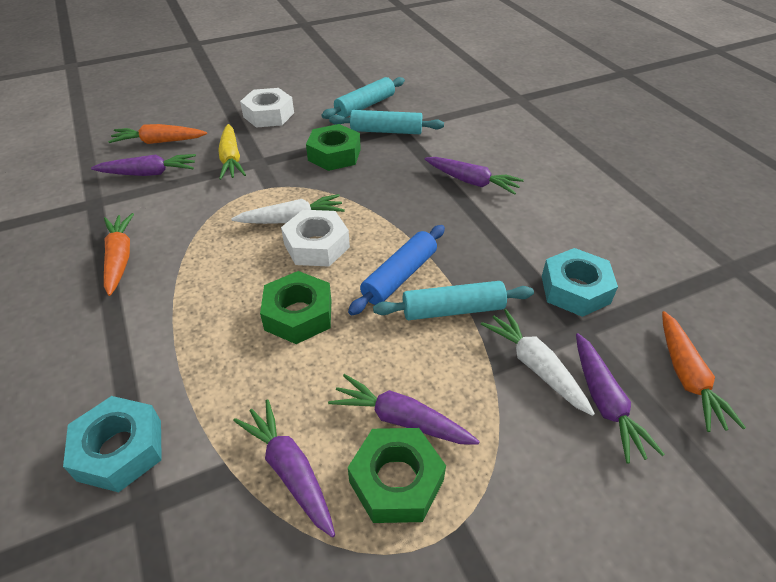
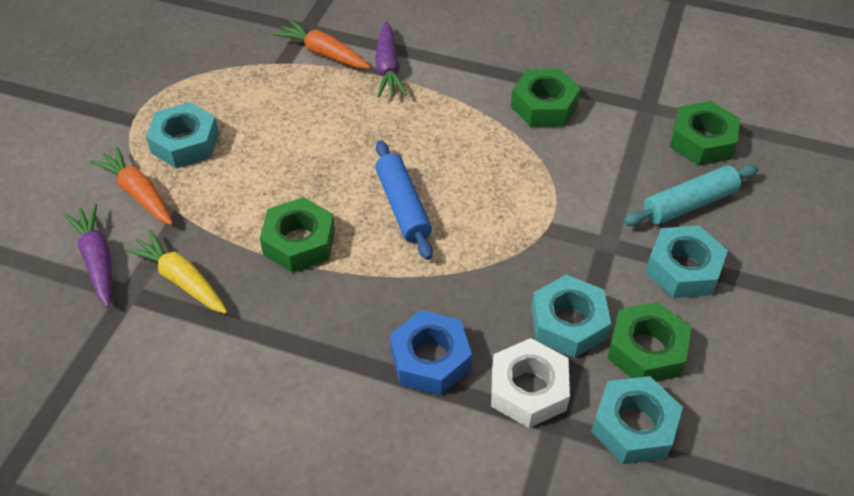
blue nut: 0 -> 1
green nut: 3 -> 4
orange carrot: 3 -> 2
purple carrot: 5 -> 2
turquoise nut: 2 -> 4
turquoise rolling pin: 3 -> 1
white carrot: 2 -> 0
white nut: 2 -> 1

